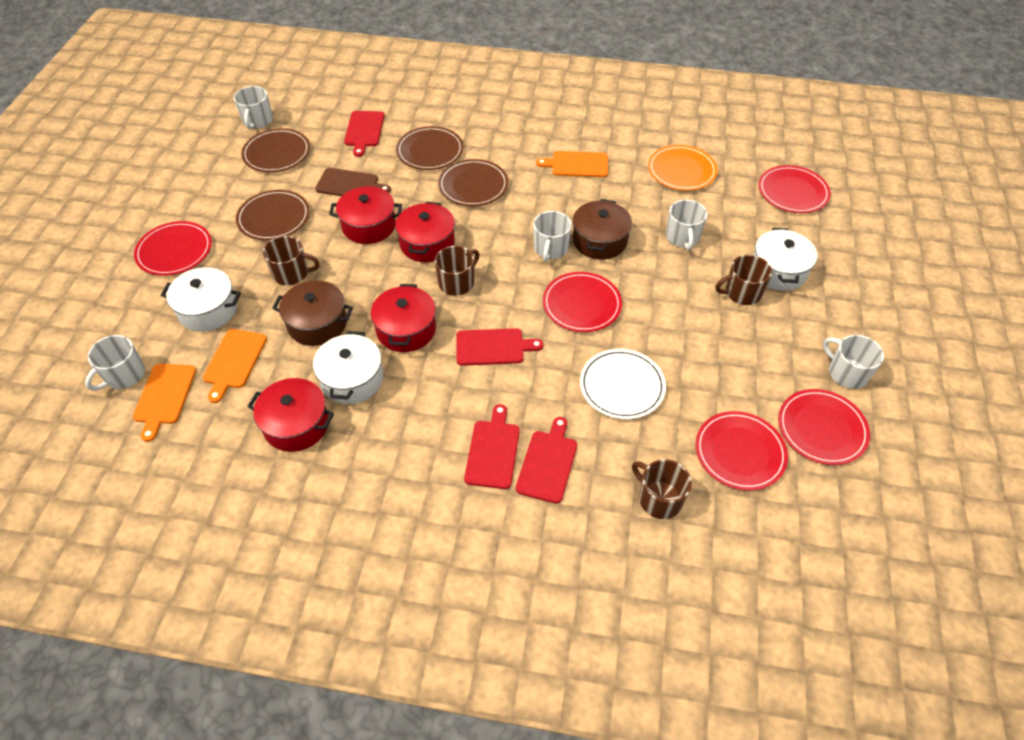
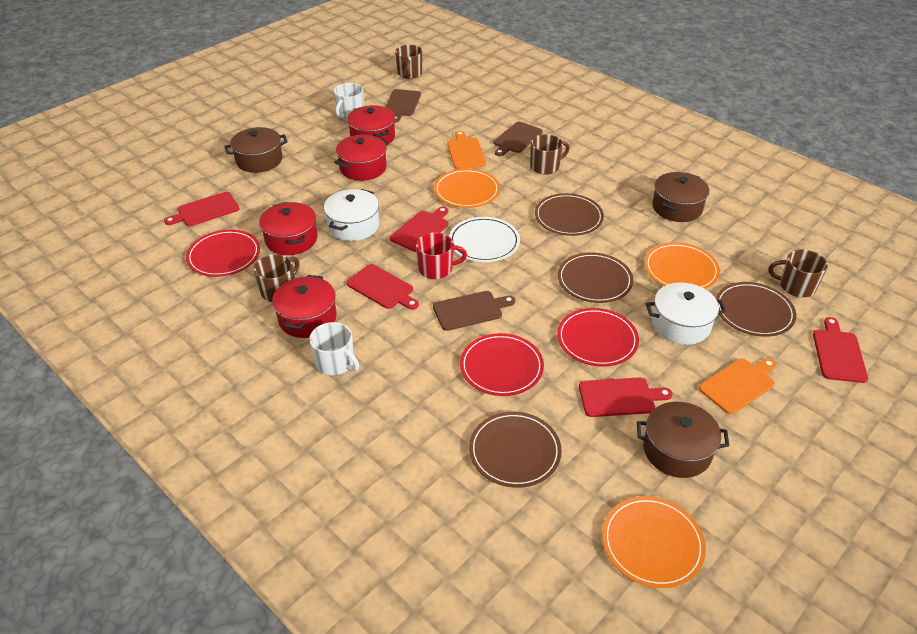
brown cutting board: 1 -> 3
brown pot: 2 -> 3
orange cutting board: 3 -> 2
orange plate: 1 -> 3
red cutting board: 4 -> 5
red mug: 0 -> 1
red plate: 5 -> 3
white mug: 5 -> 2
white pot: 3 -> 2

